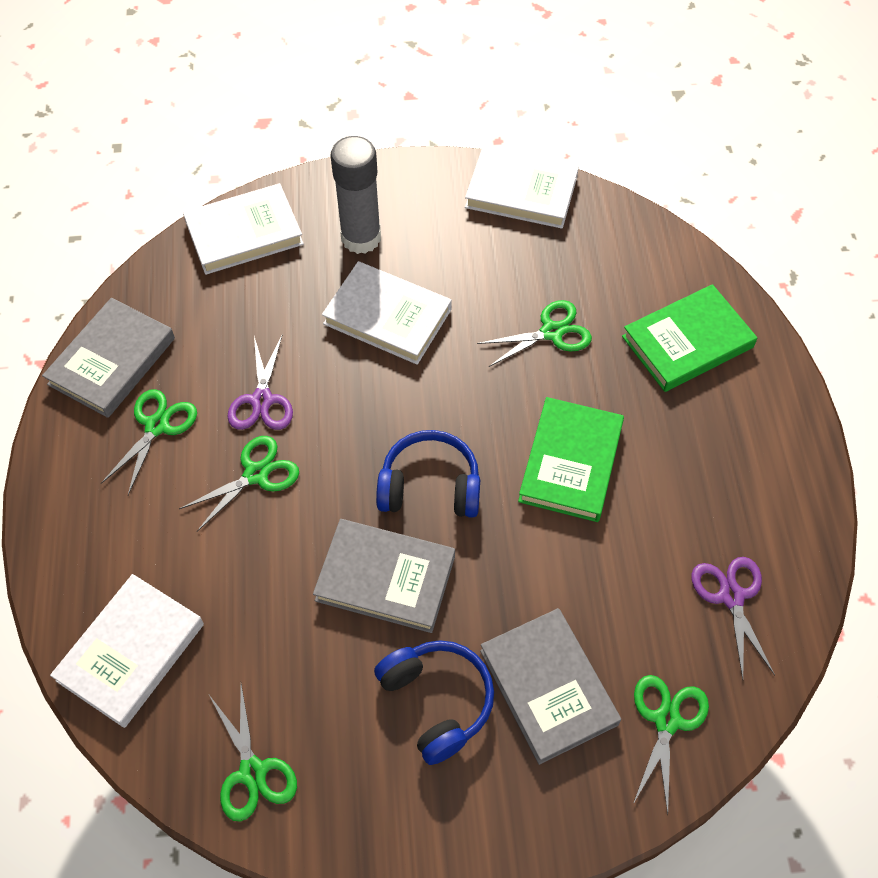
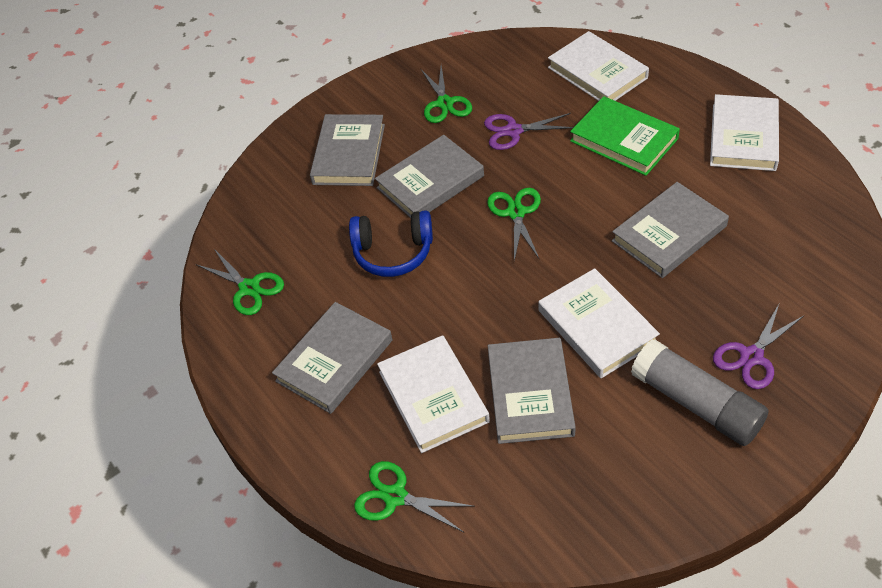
blue headphones: 2 -> 1
green book: 2 -> 1
green scissors: 5 -> 4
grey book: 3 -> 5

